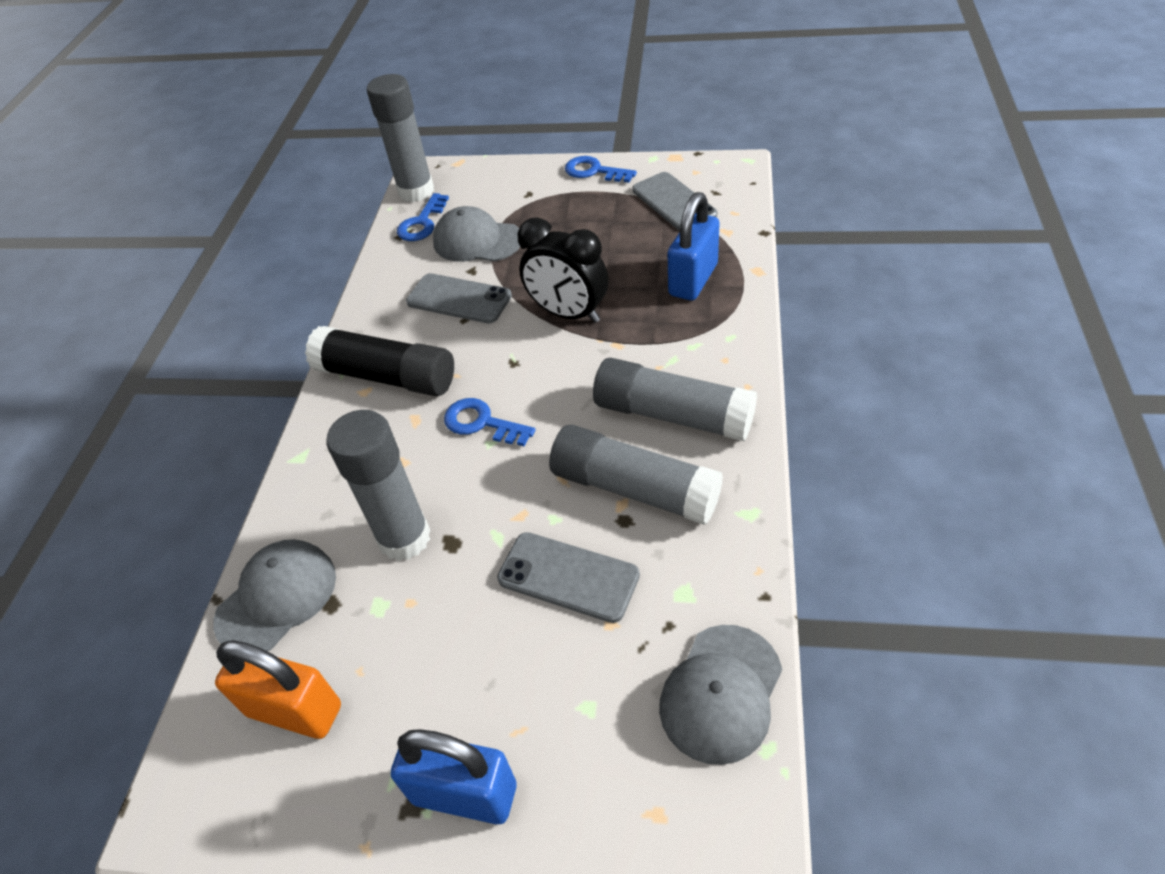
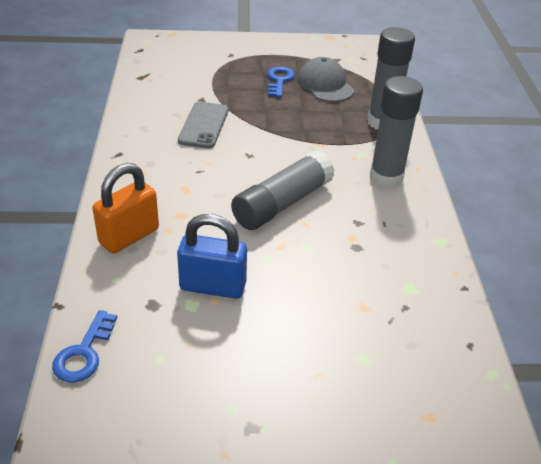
black clock: 1 -> 0
black glue stick: 1 -> 0
blue key: 3 -> 2
blue padlock: 2 -> 1
grey cap: 3 -> 1
grey glue stick: 4 -> 3
grey phone: 3 -> 1

